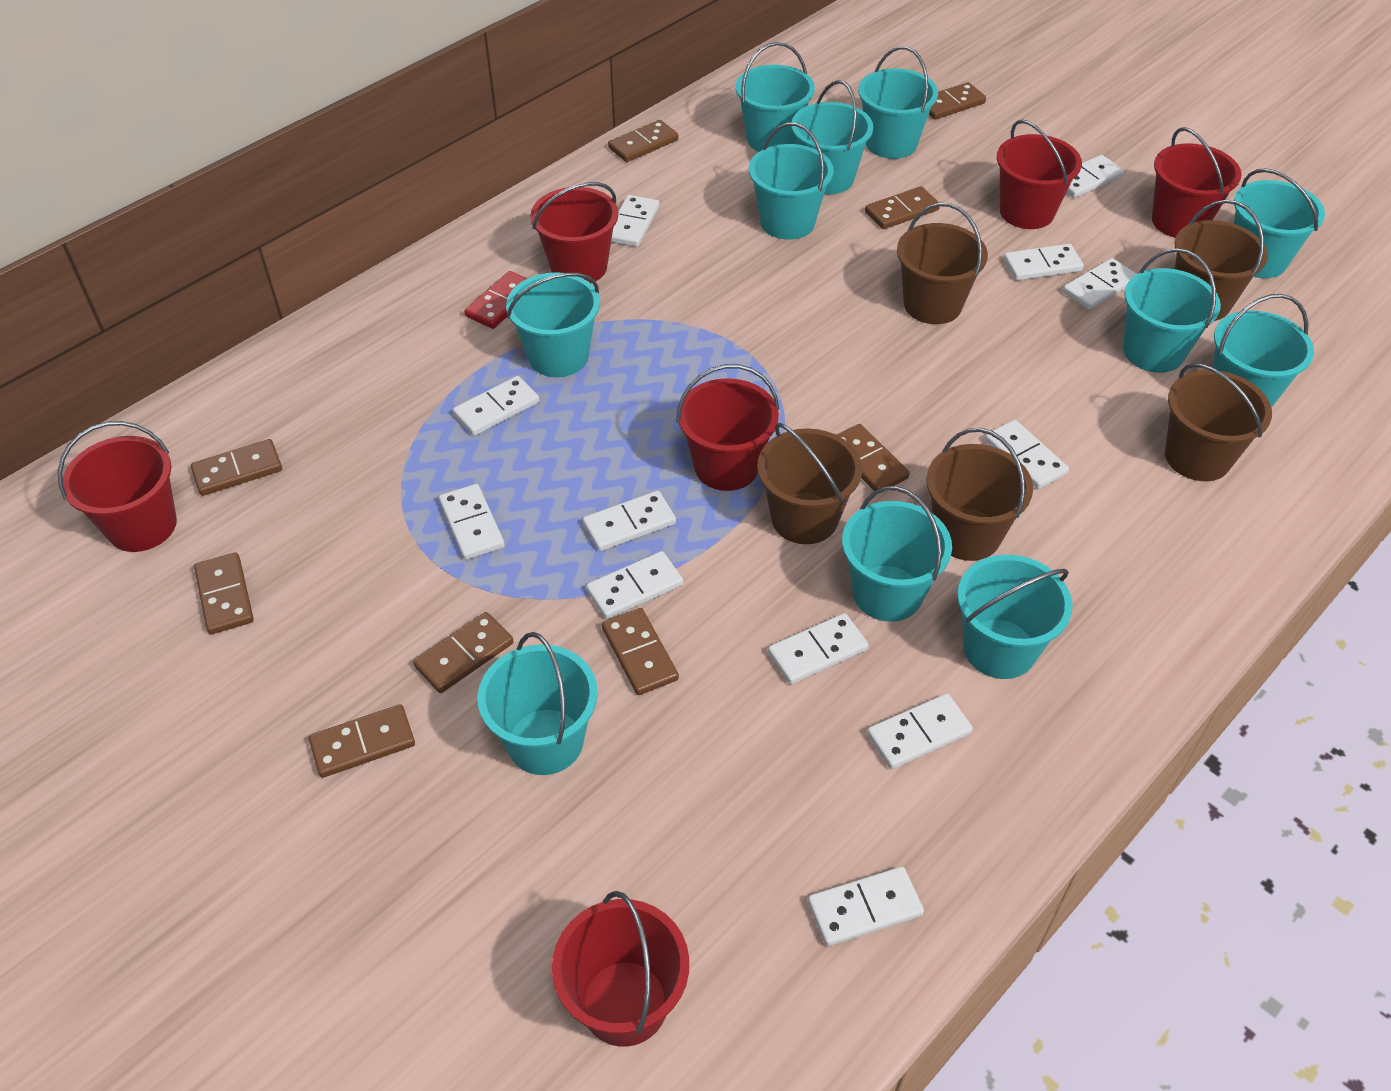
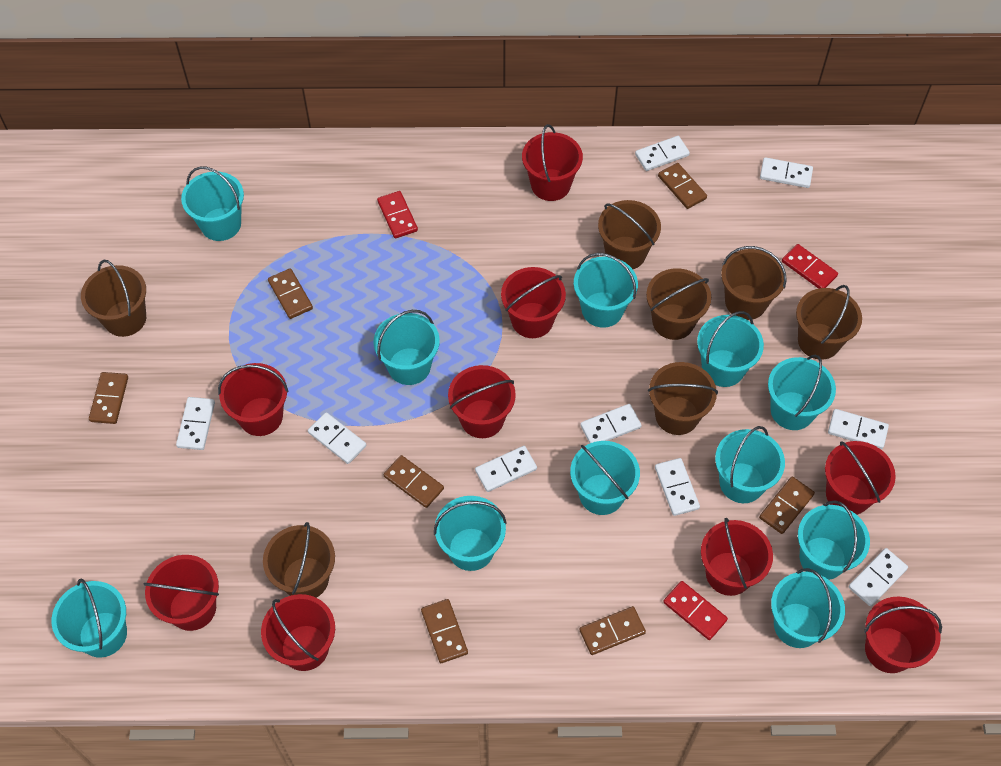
brown bucket: 5 -> 7
brown domino: 9 -> 7
red bucket: 6 -> 9
red domino: 1 -> 3
white domino: 12 -> 9

